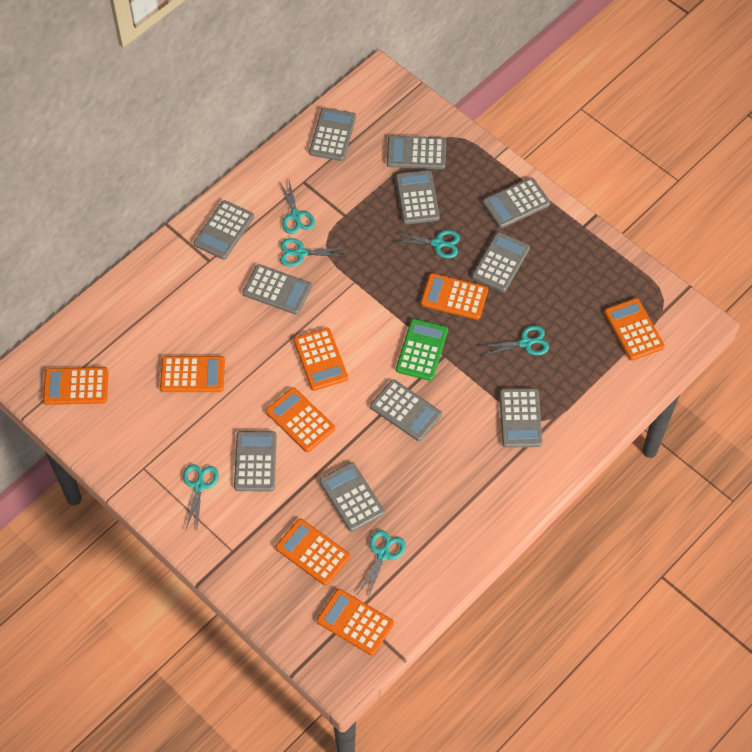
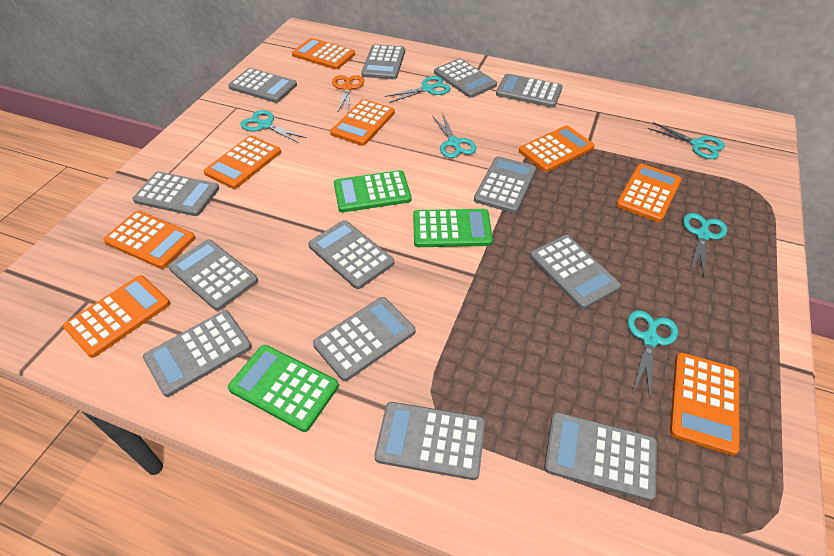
green calculator: 1 -> 3
grey calculator: 11 -> 13
orange scissors: 0 -> 1

